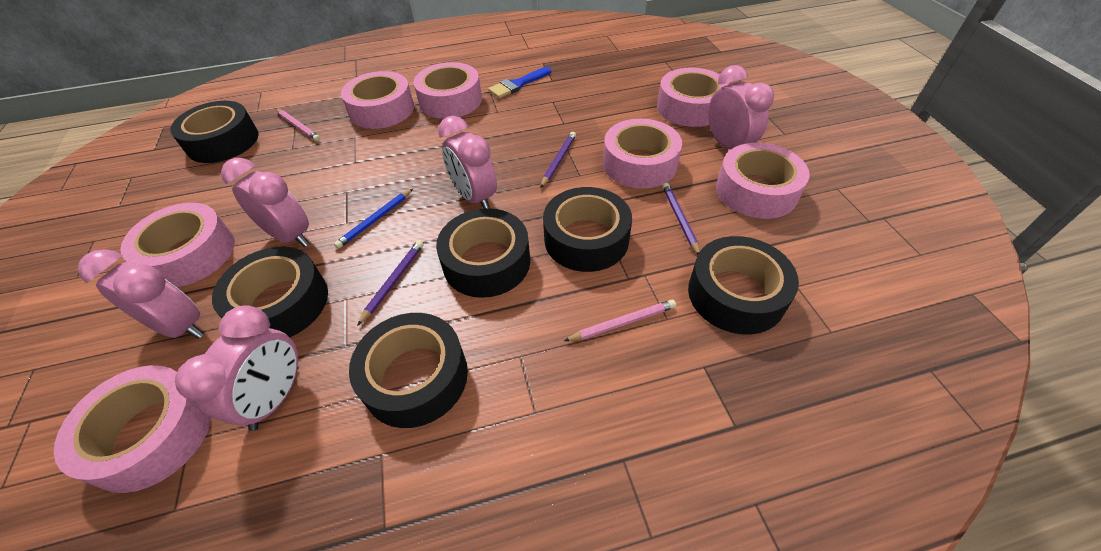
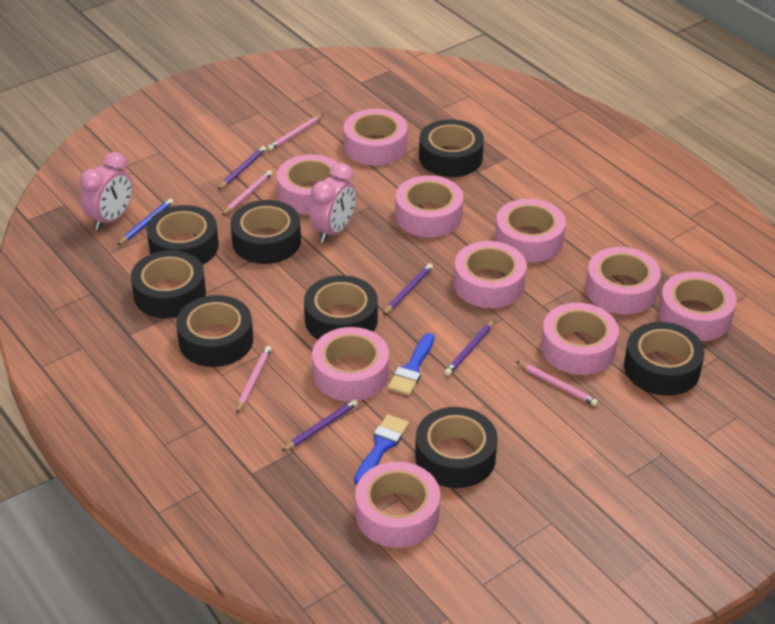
black tape: 6 -> 8
blue brush: 1 -> 2
pink clock: 5 -> 2
pink pencil: 2 -> 4
pink tape: 7 -> 10
purple pencil: 3 -> 4

